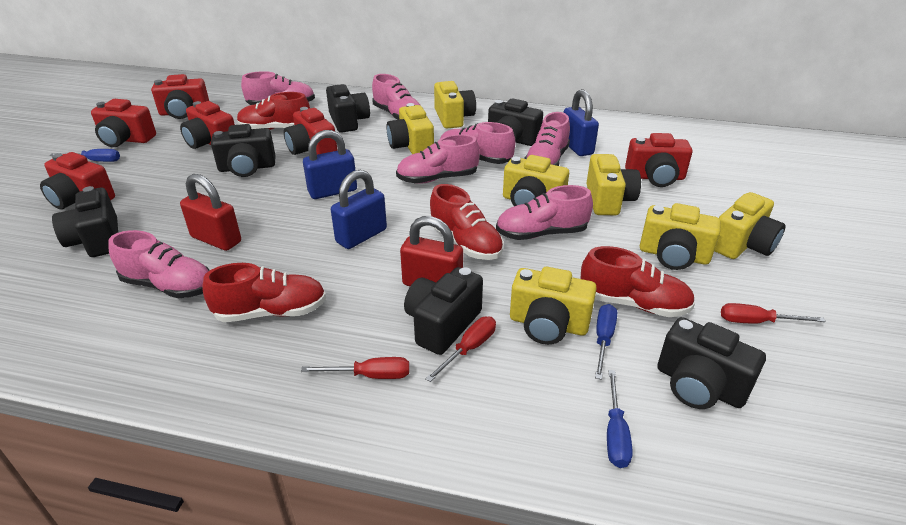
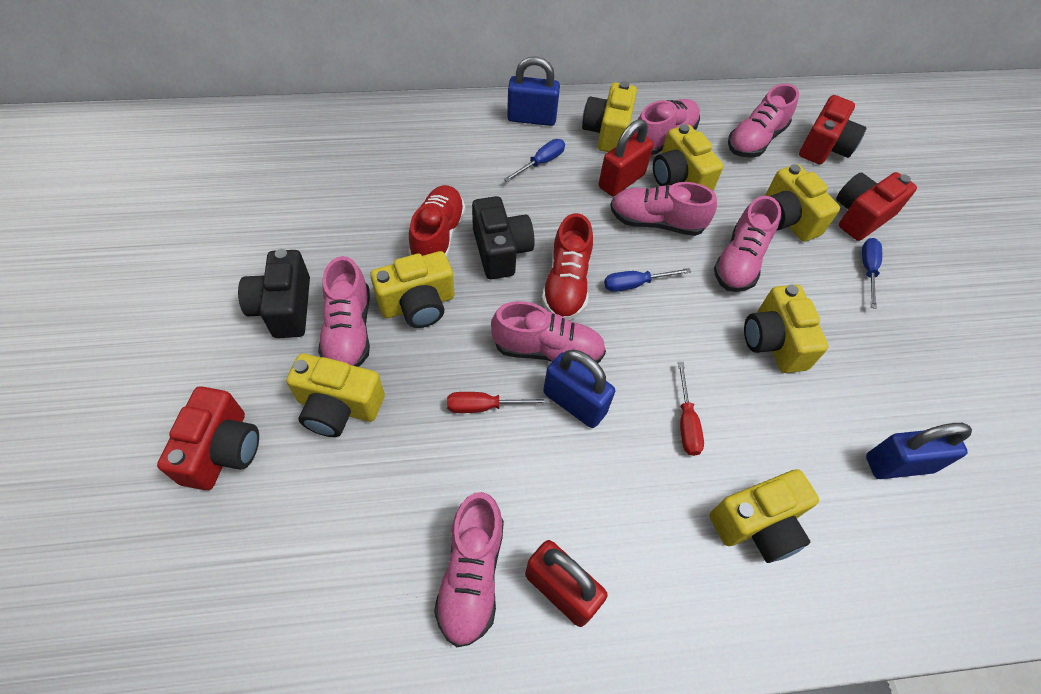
black camera: 6 -> 2
red camera: 6 -> 3
red screwdriver: 3 -> 2
red shoe: 4 -> 2

